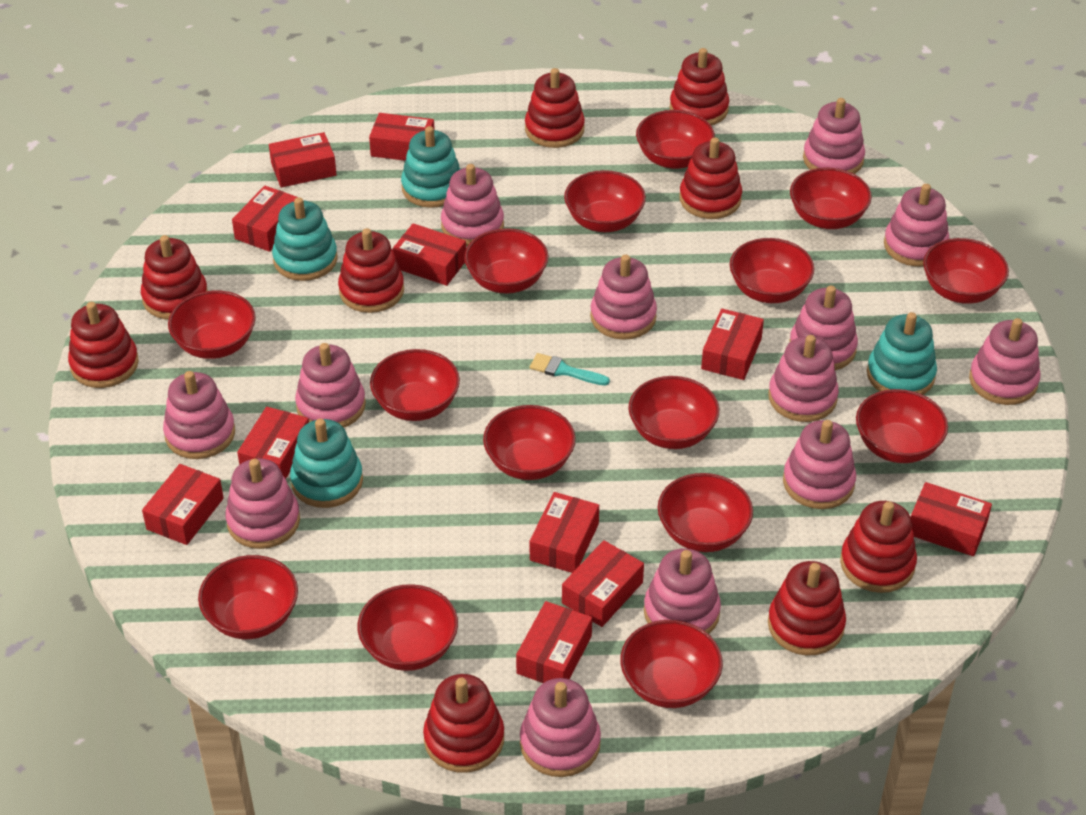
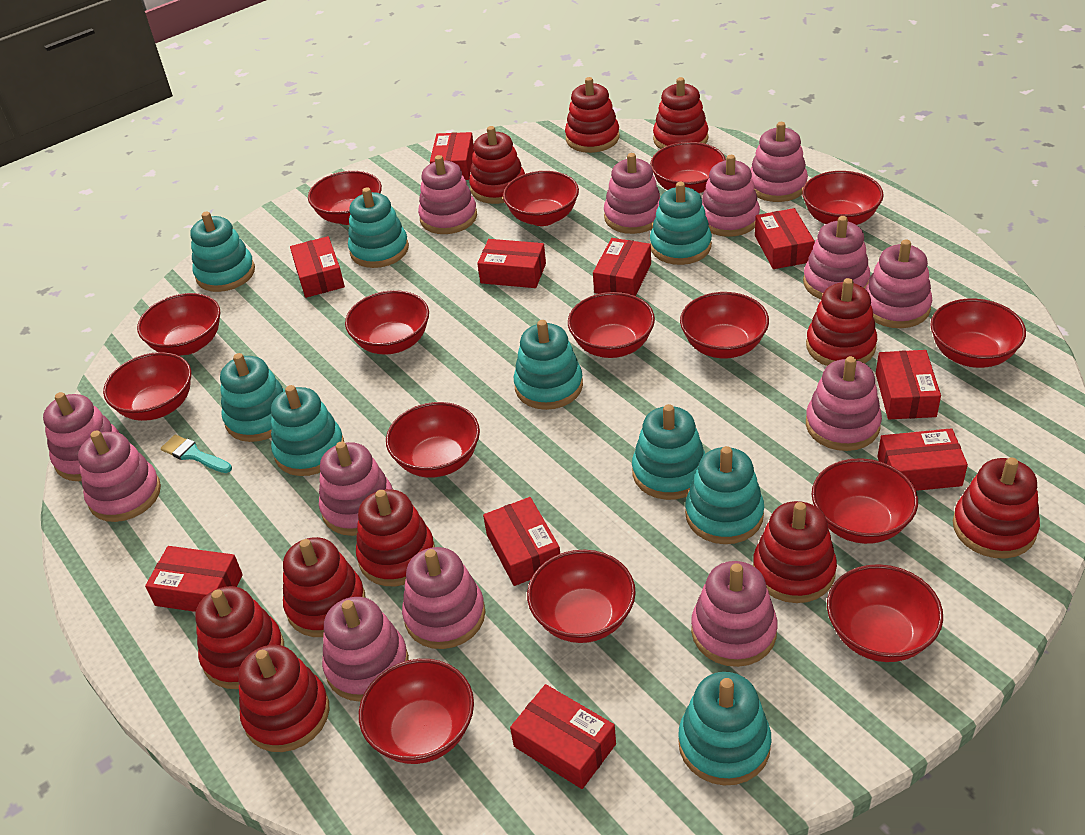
red box: 11 -> 10
red stacking toy: 9 -> 10
turquoise stacking toy: 4 -> 9

